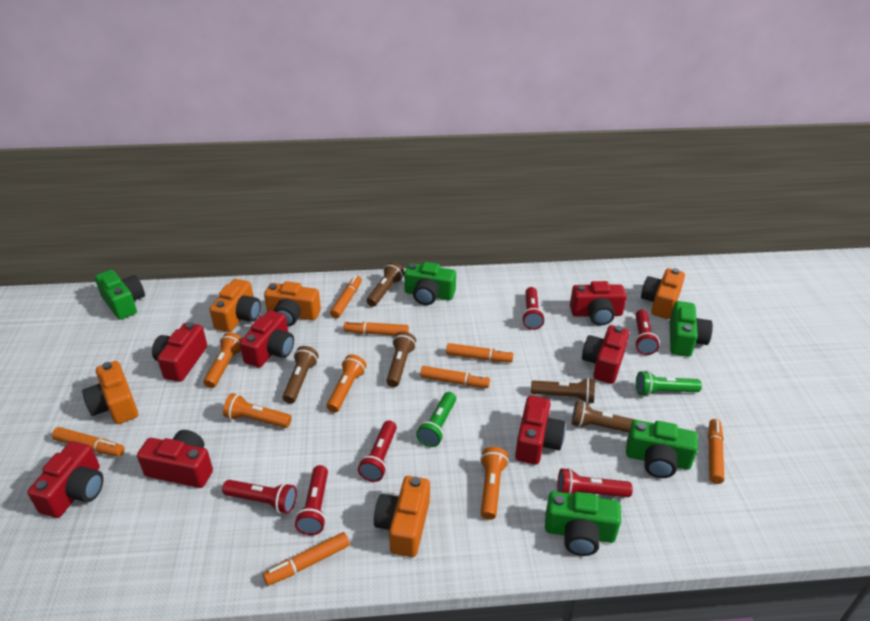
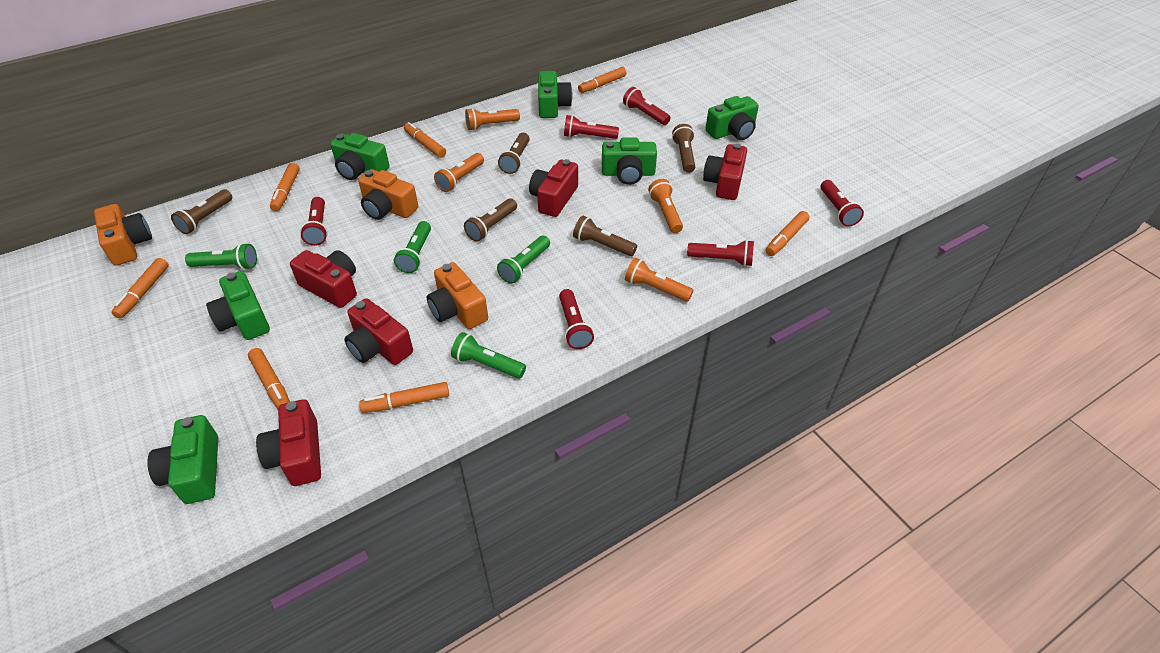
green camera: 5 -> 6
green flashlight: 2 -> 4
orange camera: 5 -> 3
red camera: 7 -> 5

